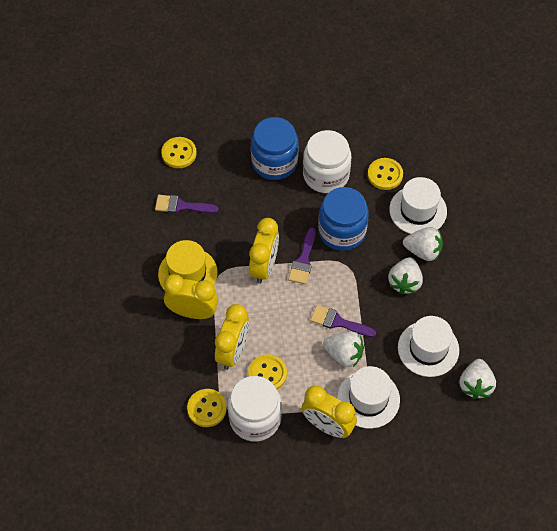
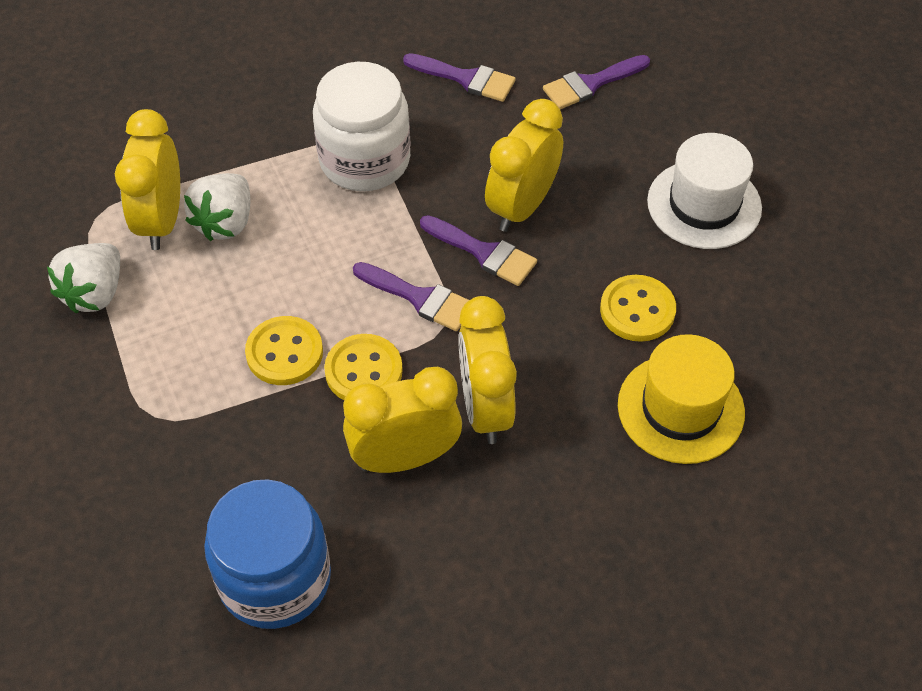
blue jar: 2 -> 1
purple brush: 3 -> 4
white hat: 3 -> 1
white jar: 2 -> 1
white strawberry: 4 -> 2
yellow button: 4 -> 3

